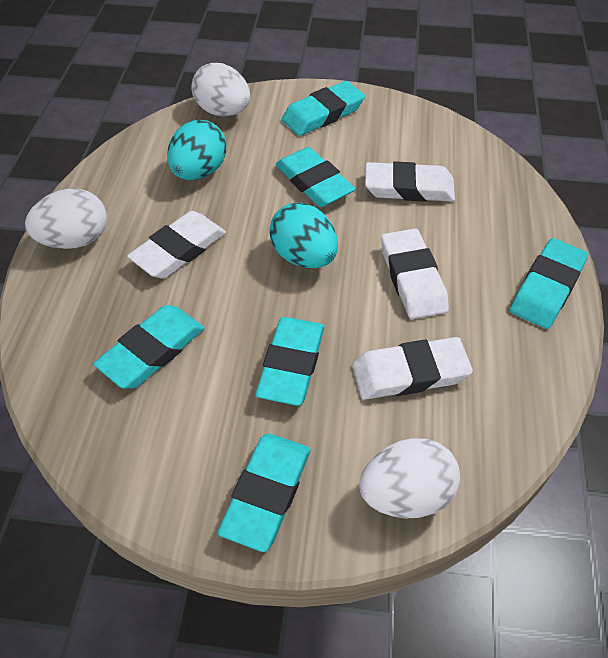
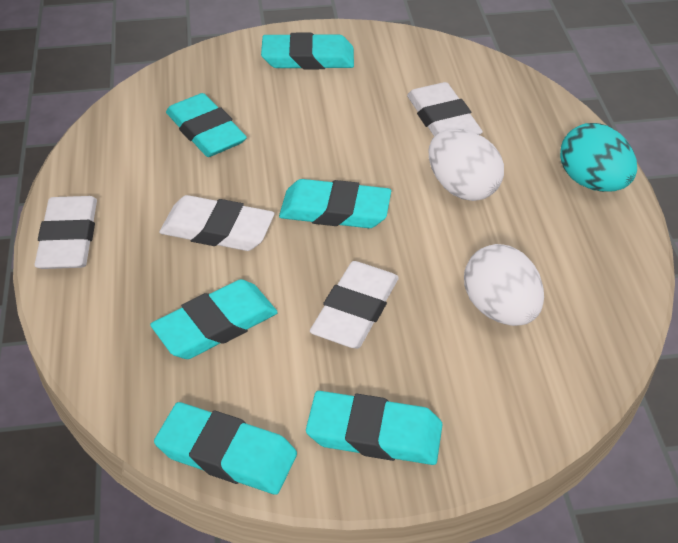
turquoise egg: 2 -> 1
white egg: 3 -> 2

